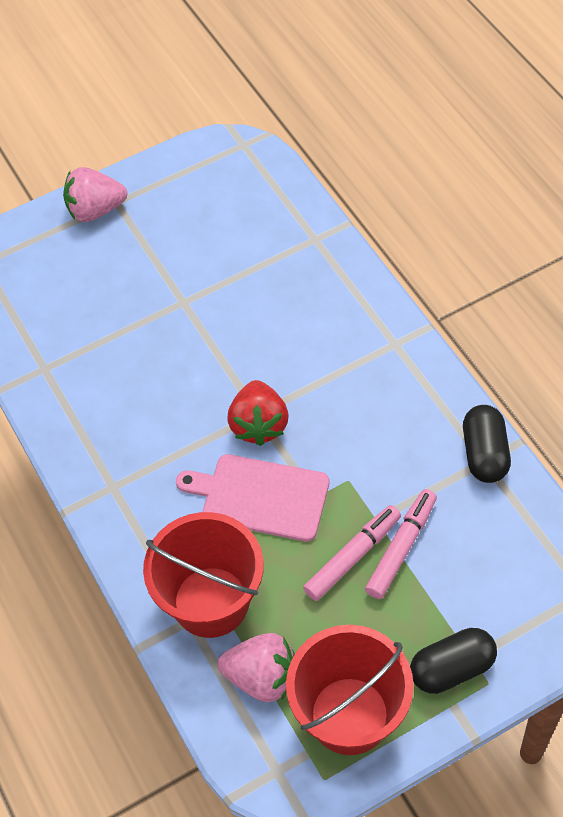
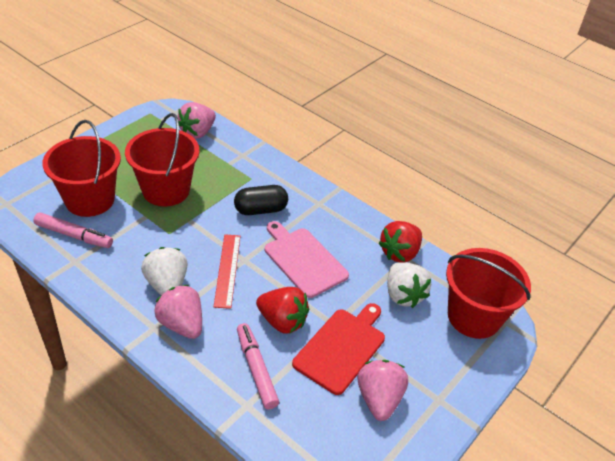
black capsule: 2 -> 1
pink strawberry: 2 -> 3
red bucket: 2 -> 3
red cutting board: 0 -> 1
red ruler: 0 -> 1
red strawberry: 1 -> 2
white strawberry: 0 -> 2

